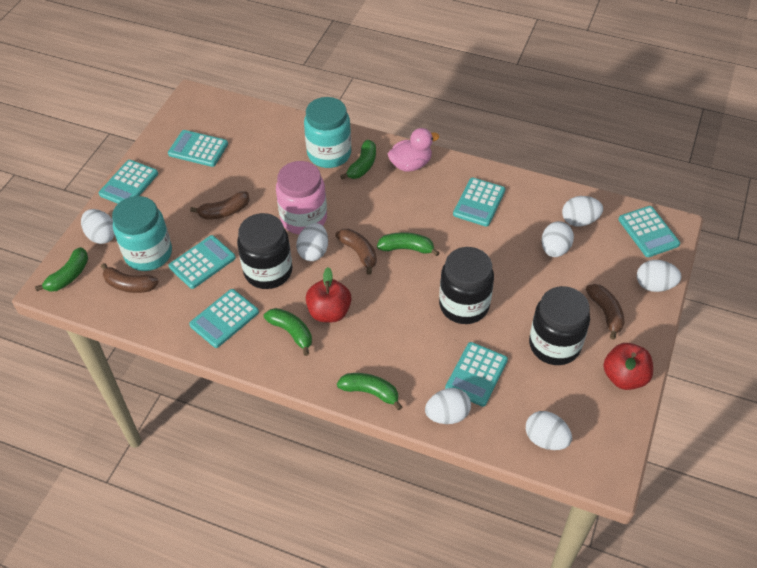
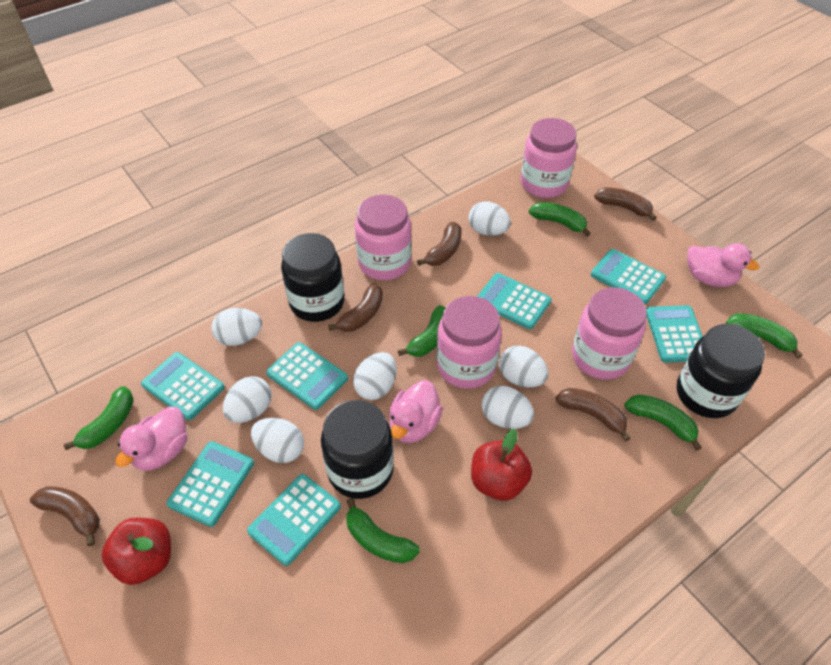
brown banana: 4 -> 5
green banana: 5 -> 6
pink duck: 1 -> 3
pink jar: 1 -> 4
turquoise jar: 2 -> 0

